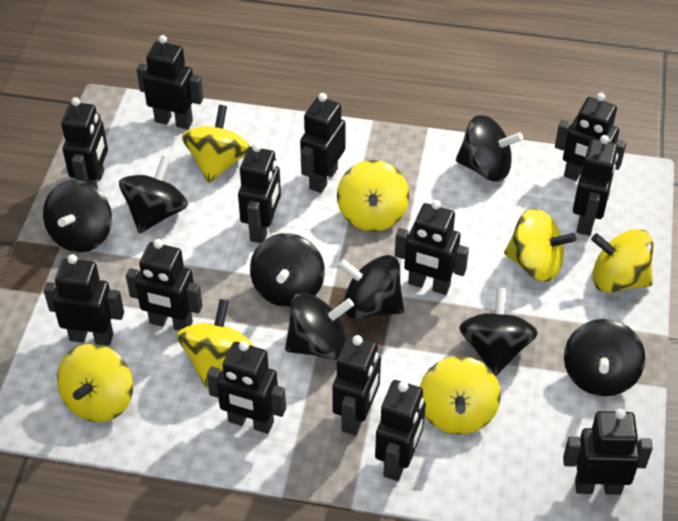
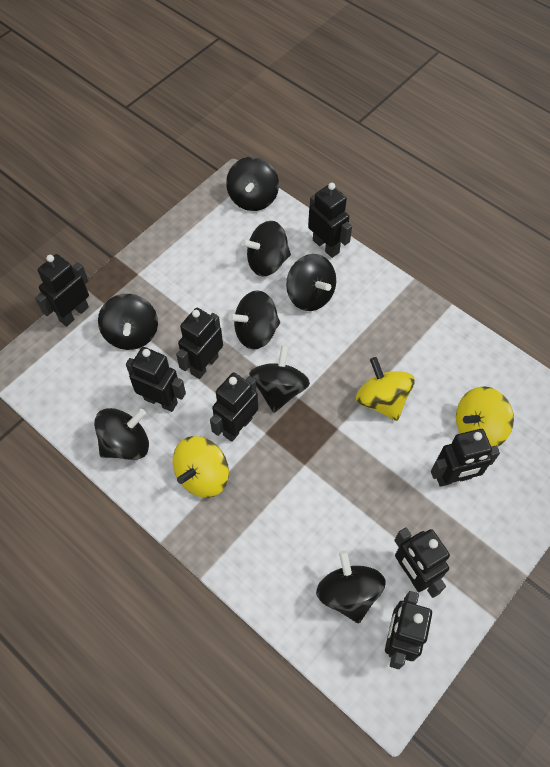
black robot: 13 -> 8
yellow spinning top: 7 -> 3

